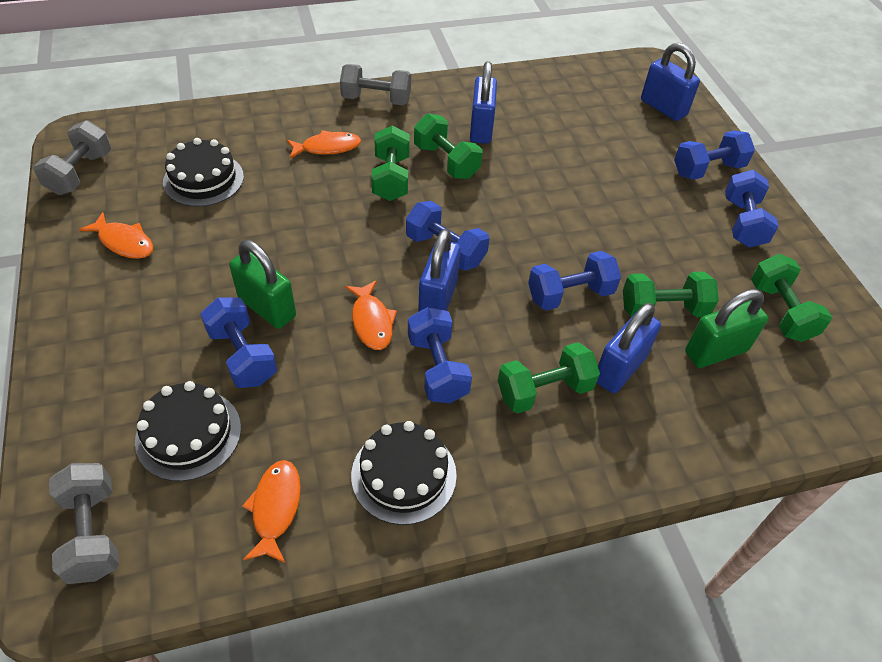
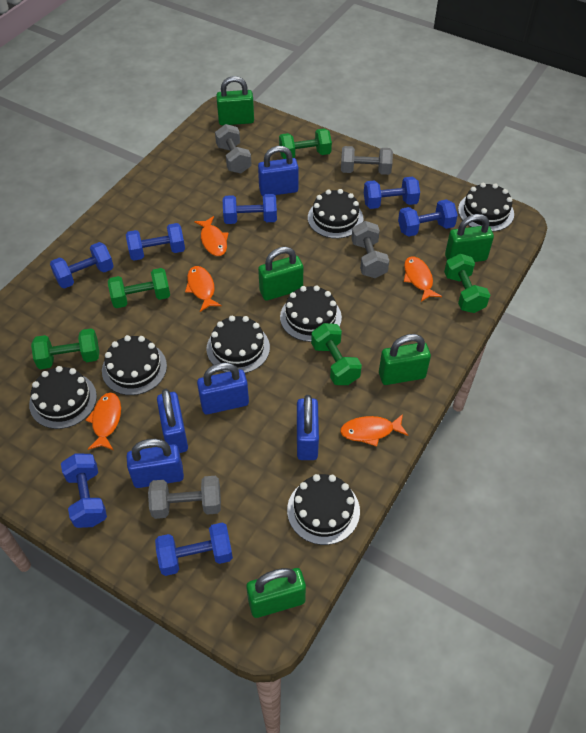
black cake: 3 -> 7
blue dumbbell: 6 -> 7
blue padlock: 4 -> 5
green padlock: 2 -> 5
grey dumbbell: 3 -> 4
orange fish: 4 -> 5

